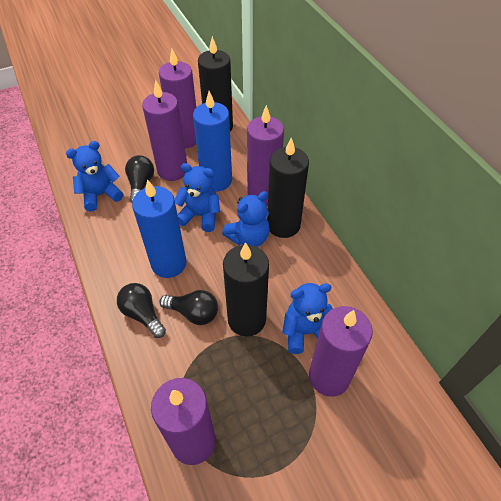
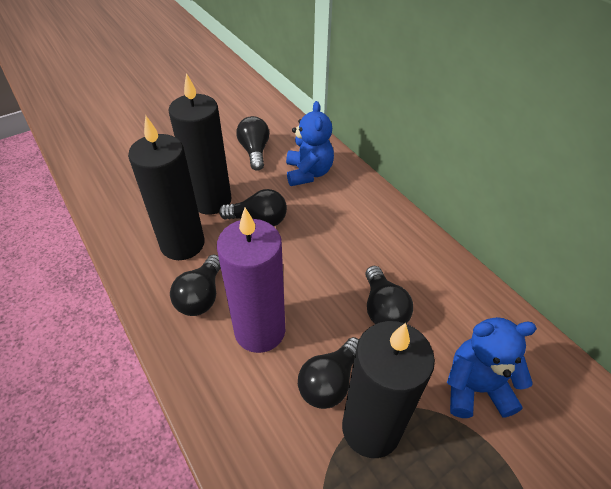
black light bulb: 3 -> 5
blue candle: 2 -> 0
blue teddy bear: 4 -> 2
purple candle: 5 -> 1

